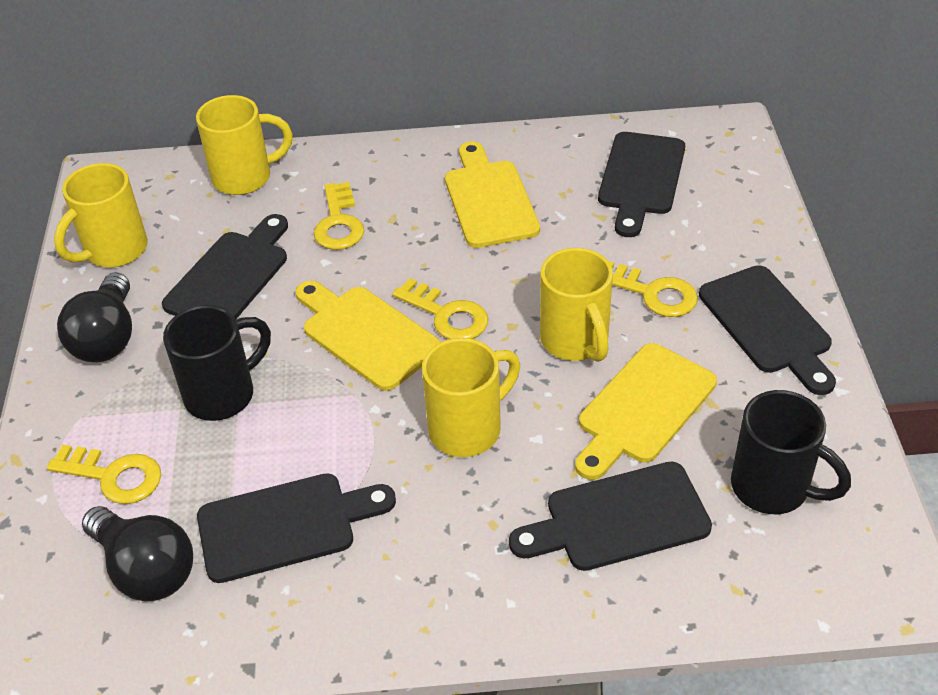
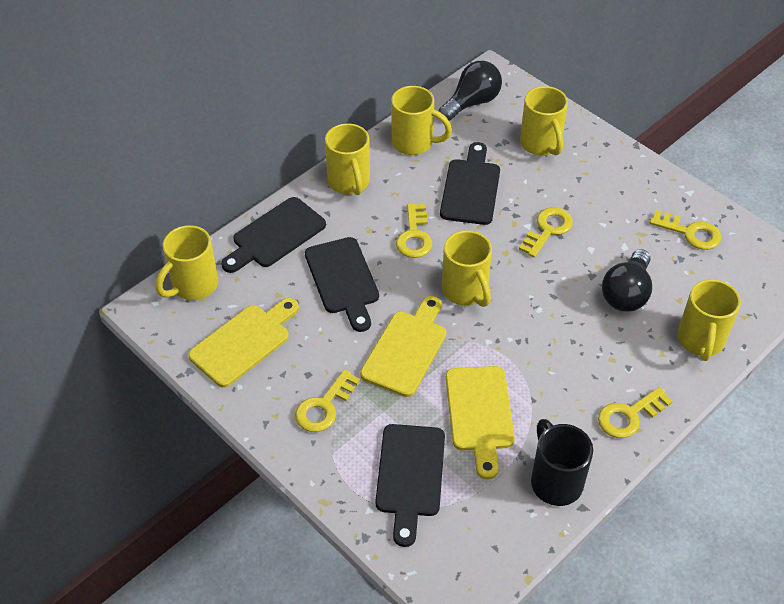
black cutting board: 5 -> 4
black mug: 2 -> 1
yellow key: 4 -> 5
yellow mug: 4 -> 6

